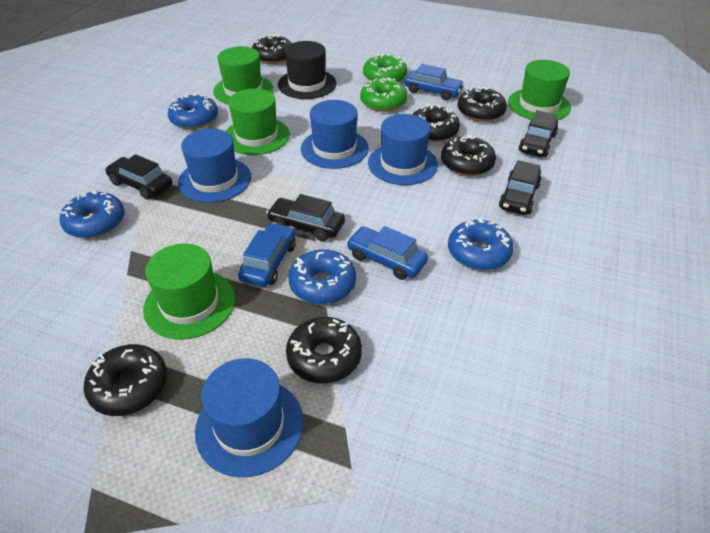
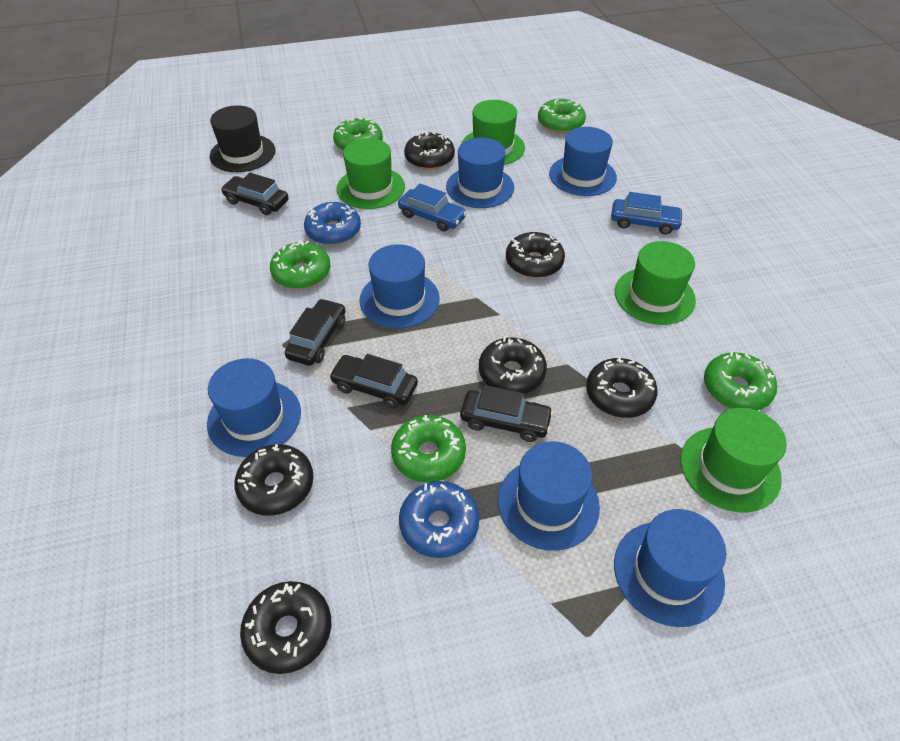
blue car: 3 -> 2
blue donut: 4 -> 2
blue hat: 4 -> 6
green donut: 2 -> 5

